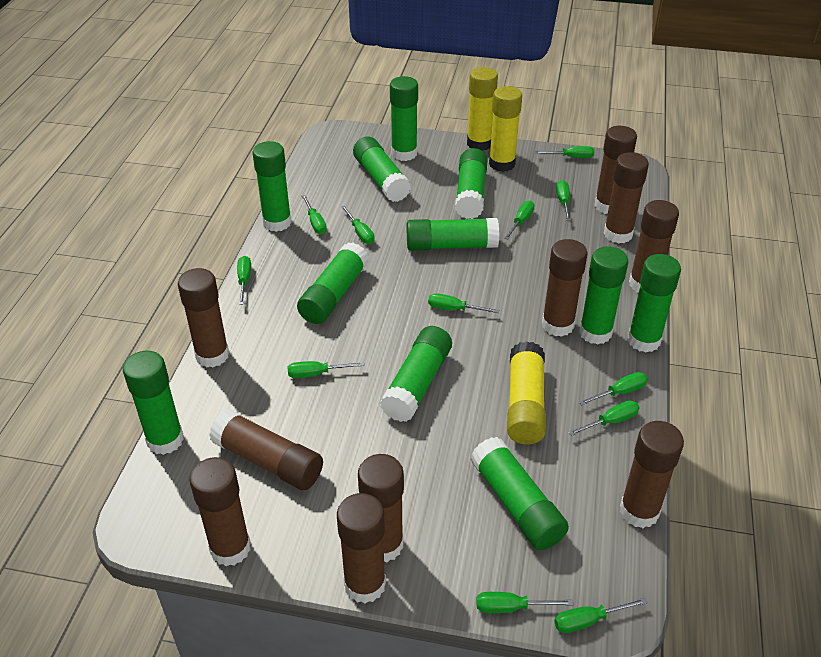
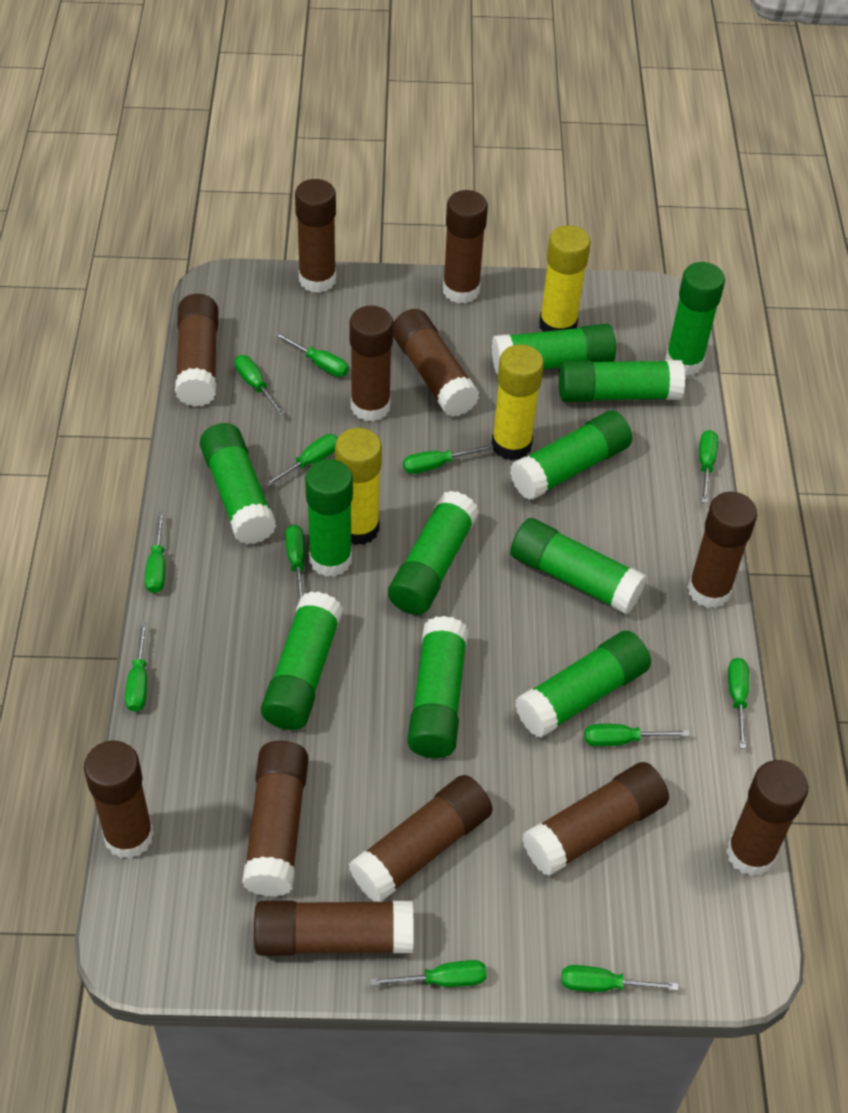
brown glue stick: 10 -> 12

